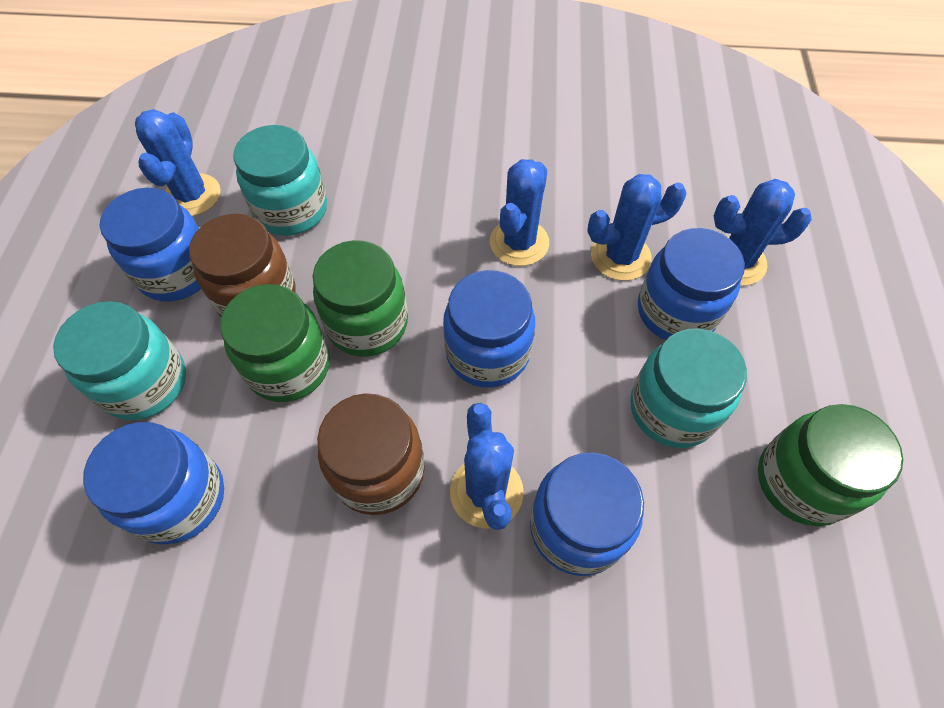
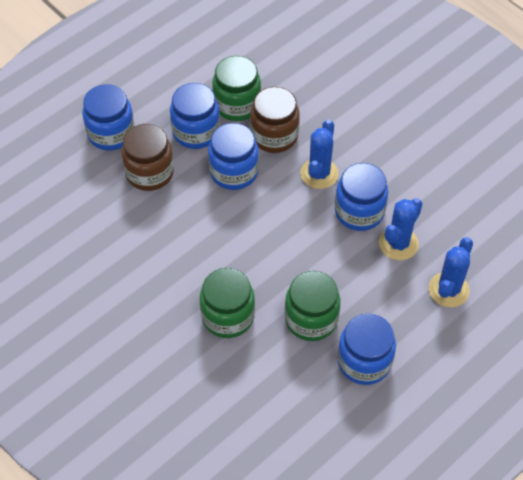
blue cactus: 5 -> 3
turquoise jar: 3 -> 0

